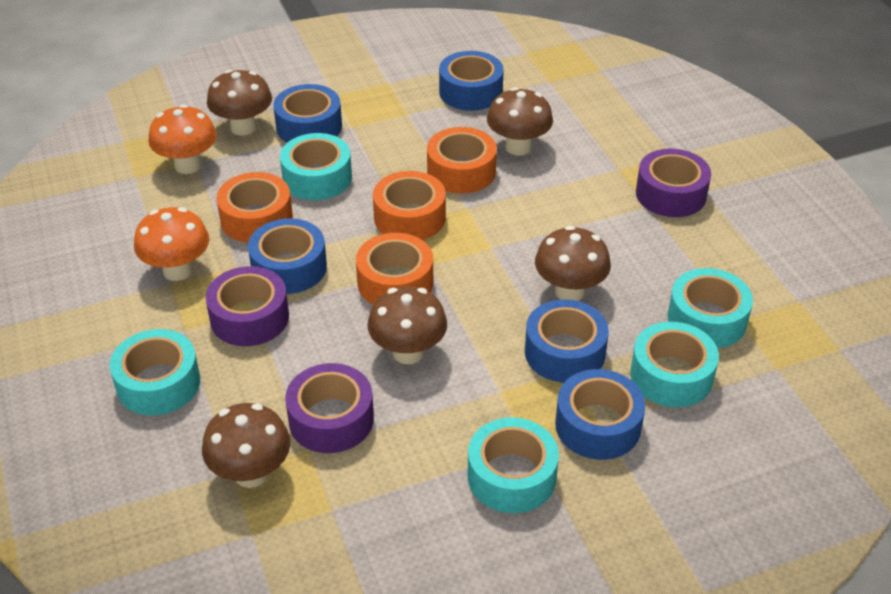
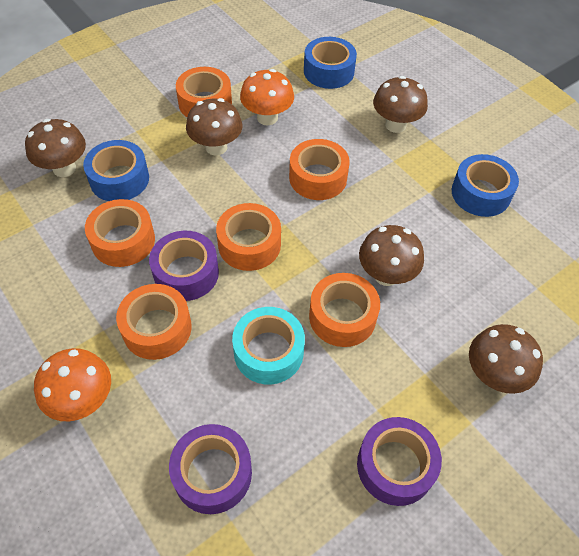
blue tape: 5 -> 3
orange tape: 4 -> 6
turquoise tape: 5 -> 1

